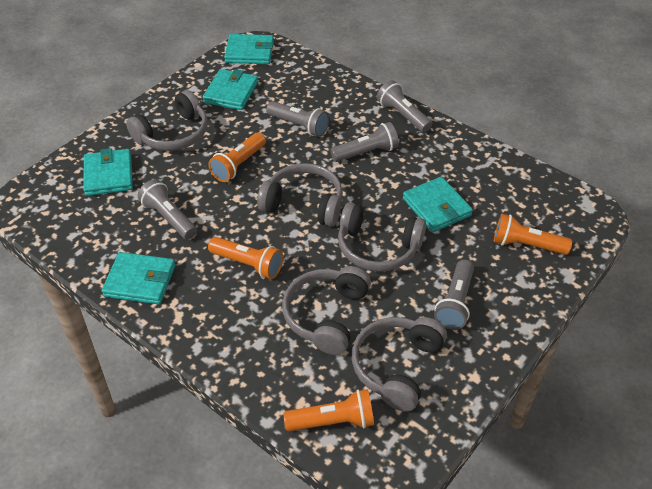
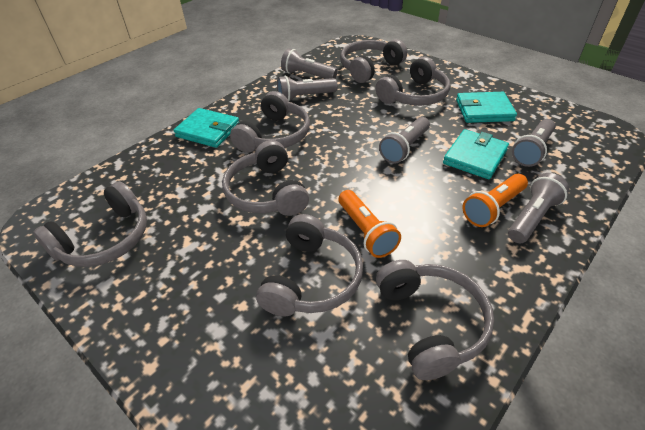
grey headphones: 5 -> 7
orange flashlight: 4 -> 2
turquoise wallet: 5 -> 3

